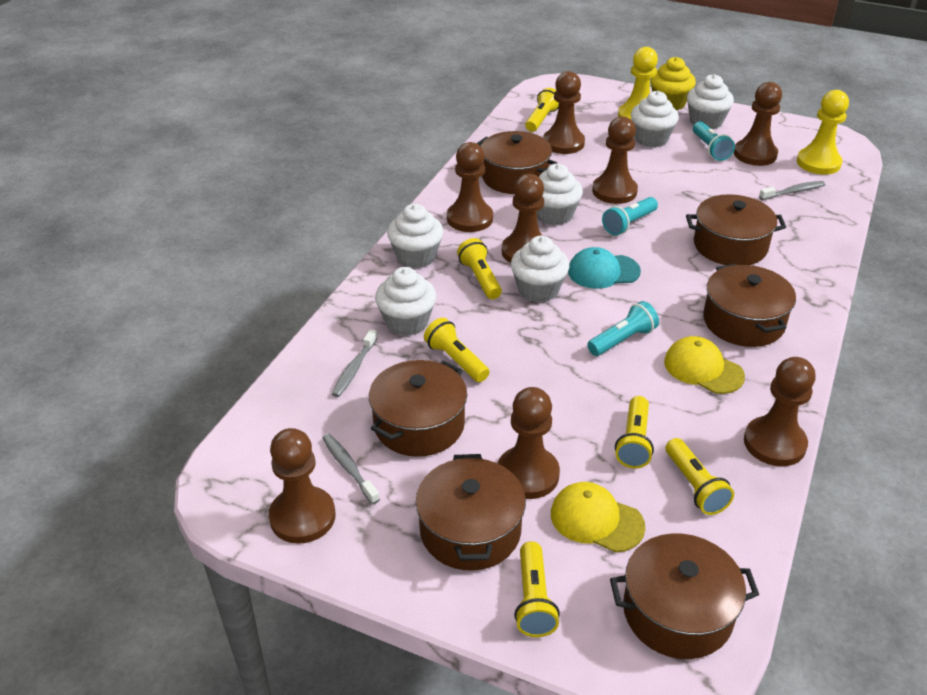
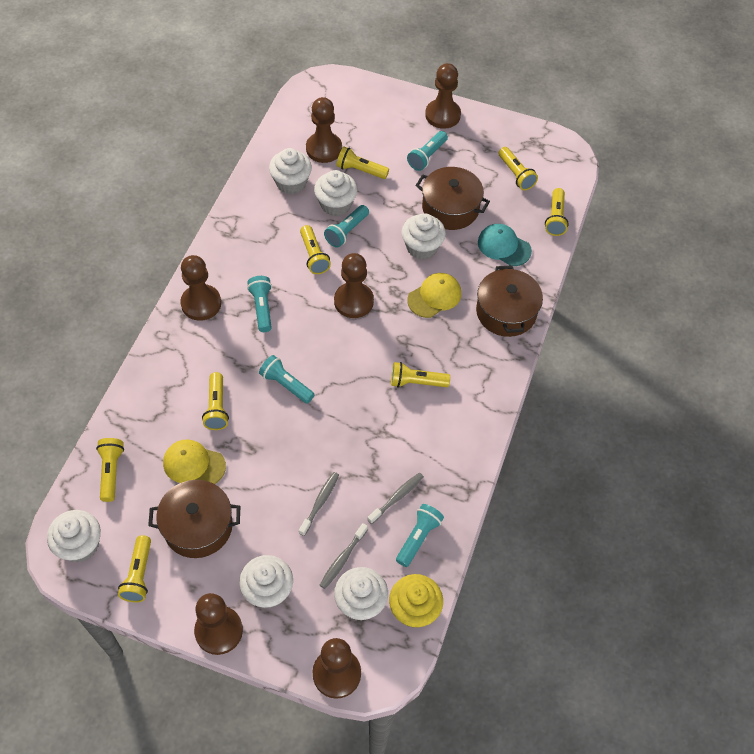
brown pawn: 8 -> 6
brown pot: 6 -> 3
turquoise flashlight: 3 -> 5
yellow flashlight: 6 -> 8
yellow pawn: 2 -> 0

